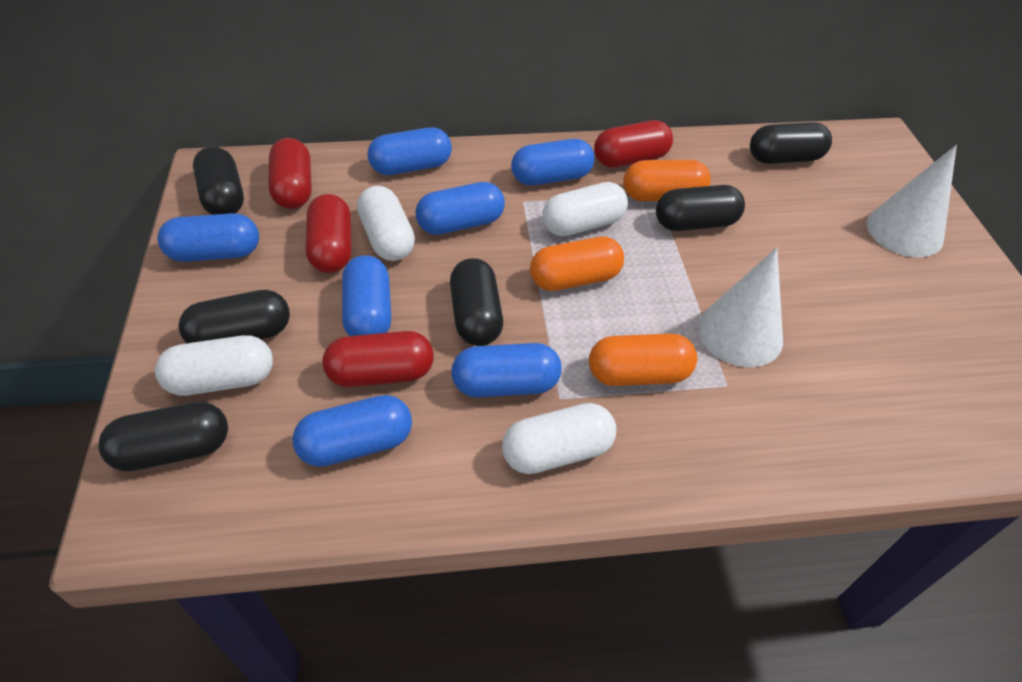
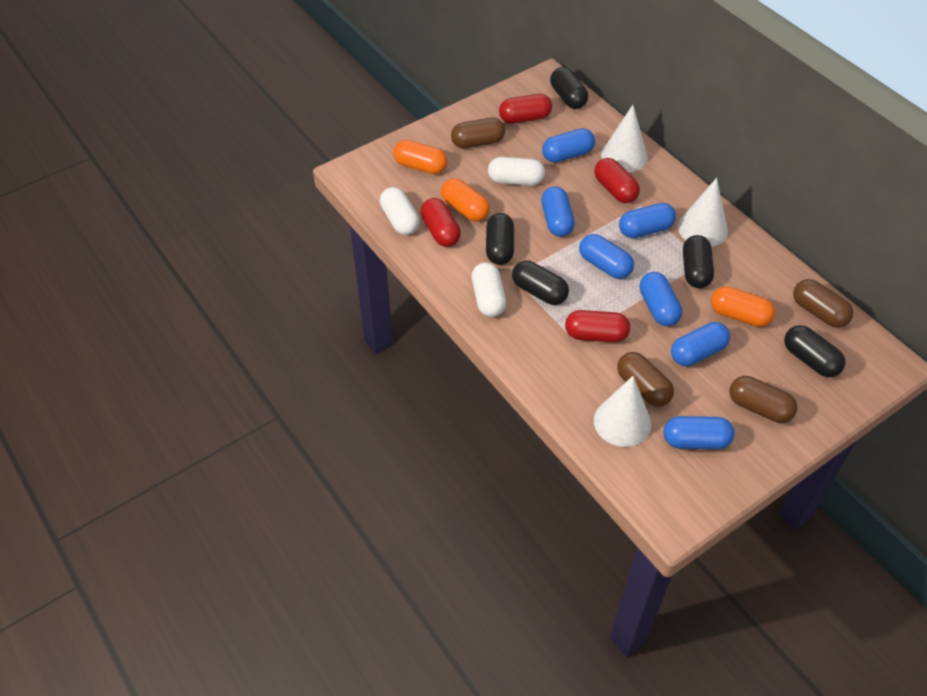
black capsule: 6 -> 5
brown capsule: 0 -> 4
white capsule: 4 -> 3
white cone: 2 -> 3

